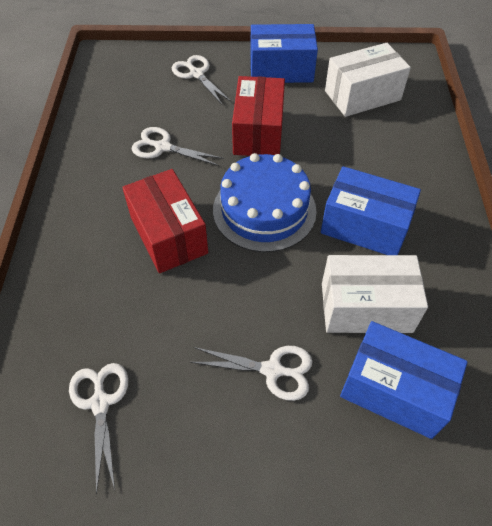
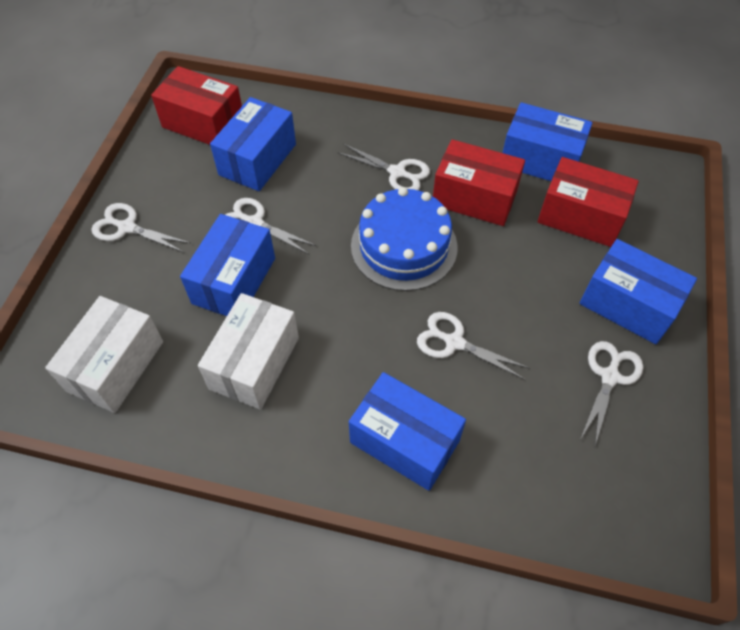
blue box: 3 -> 5
red box: 2 -> 3
white scissors: 4 -> 5

